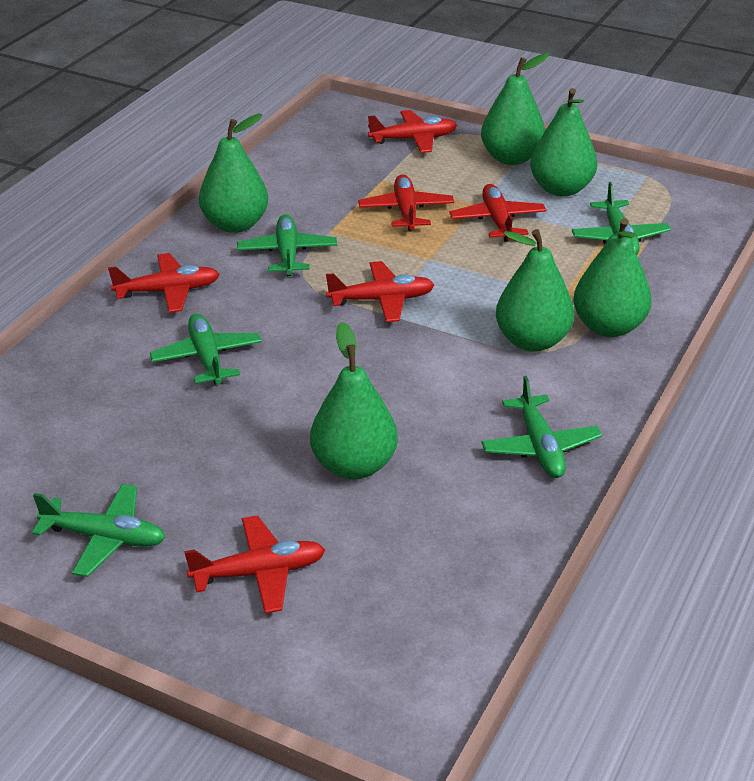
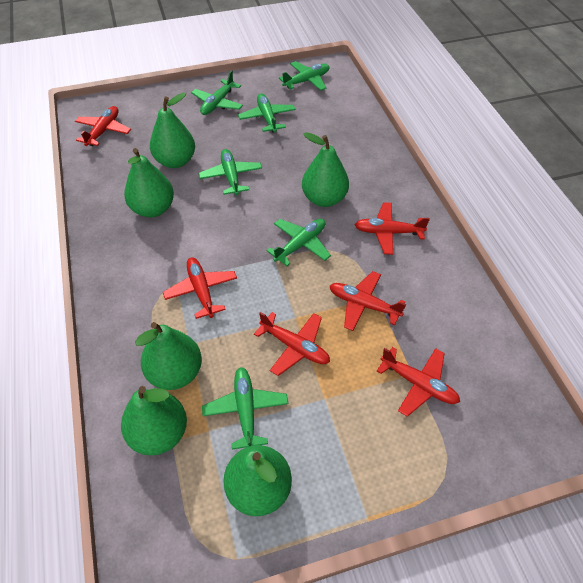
green plane: 5 -> 6

